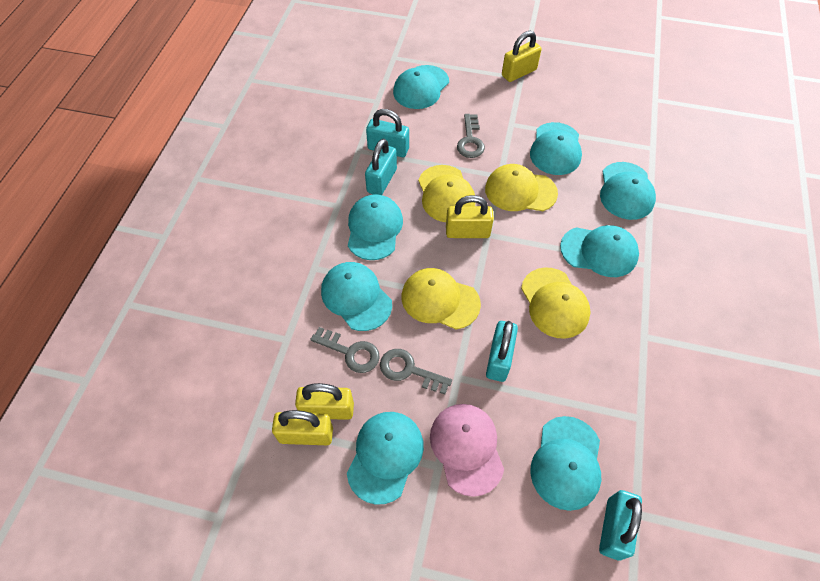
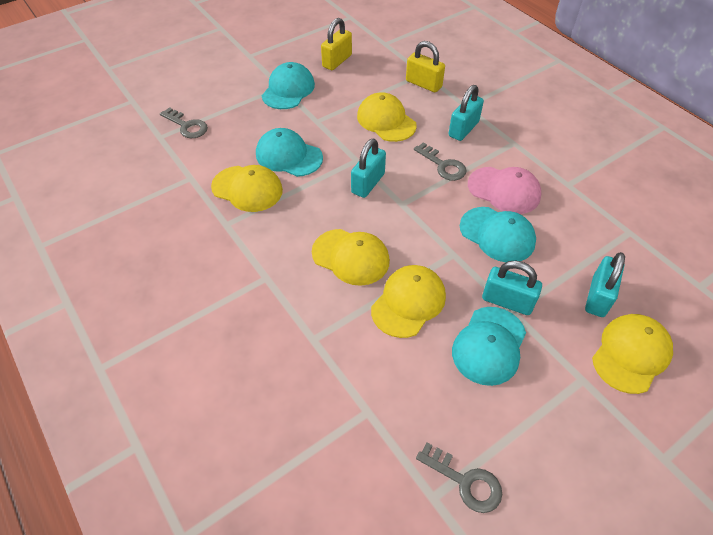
turquoise cap: 8 -> 4
yellow cap: 4 -> 5
yellow padlock: 4 -> 2

